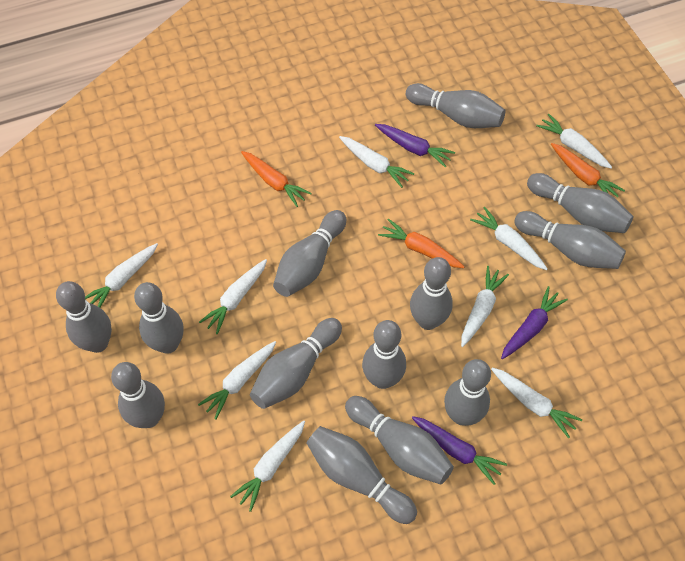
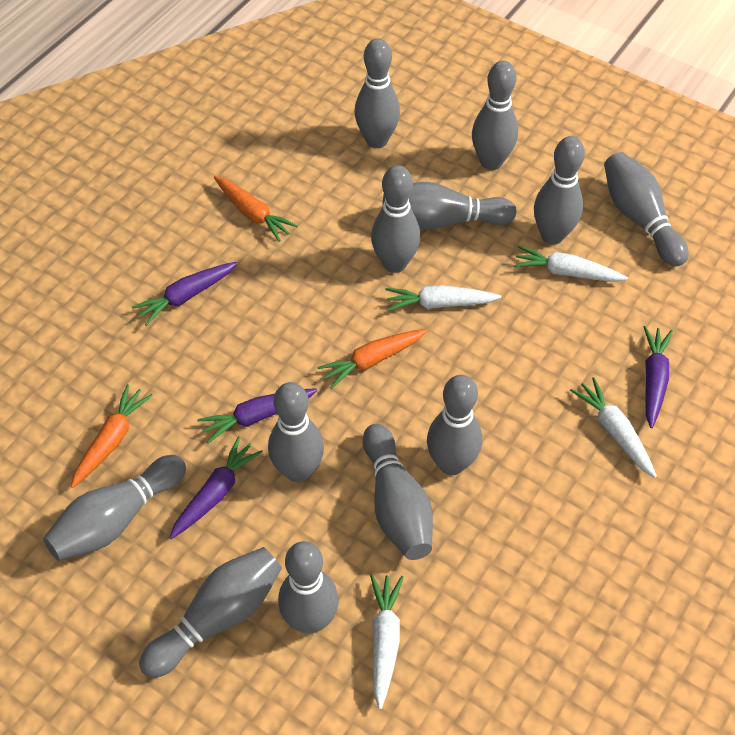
grey bowling pin: 13 -> 12
purple carrot: 3 -> 4
white carrot: 9 -> 4

